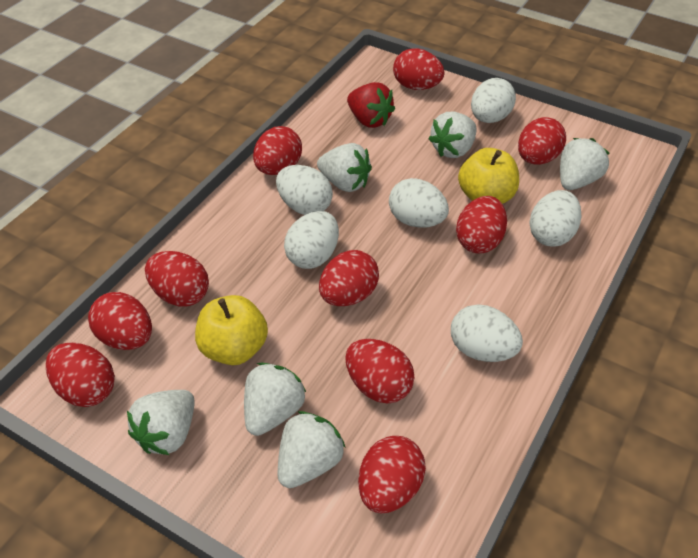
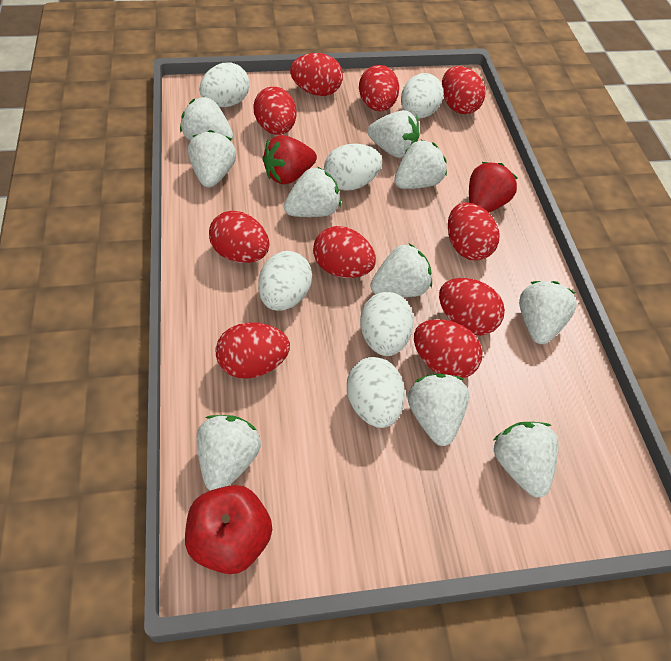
red apple: 0 -> 1
red strawberry: 1 -> 2
white strawberry: 6 -> 10
yellow apple: 2 -> 0

